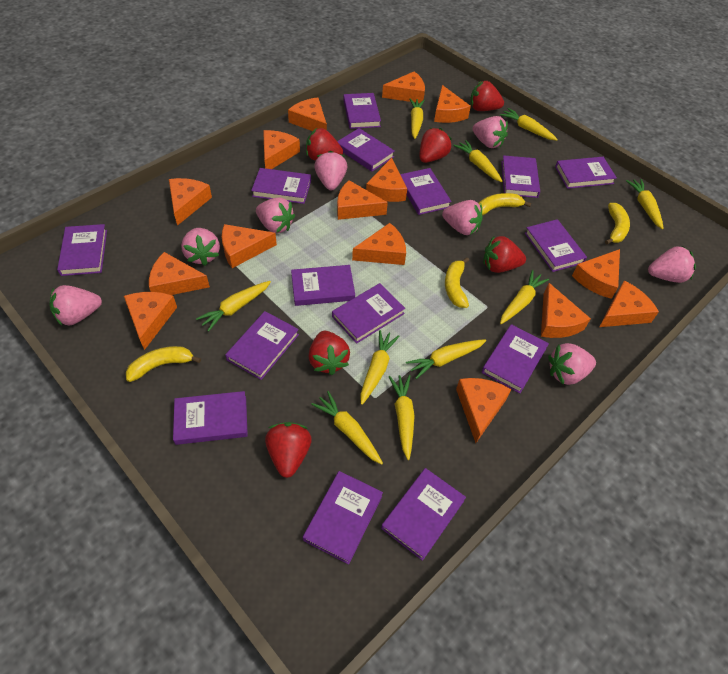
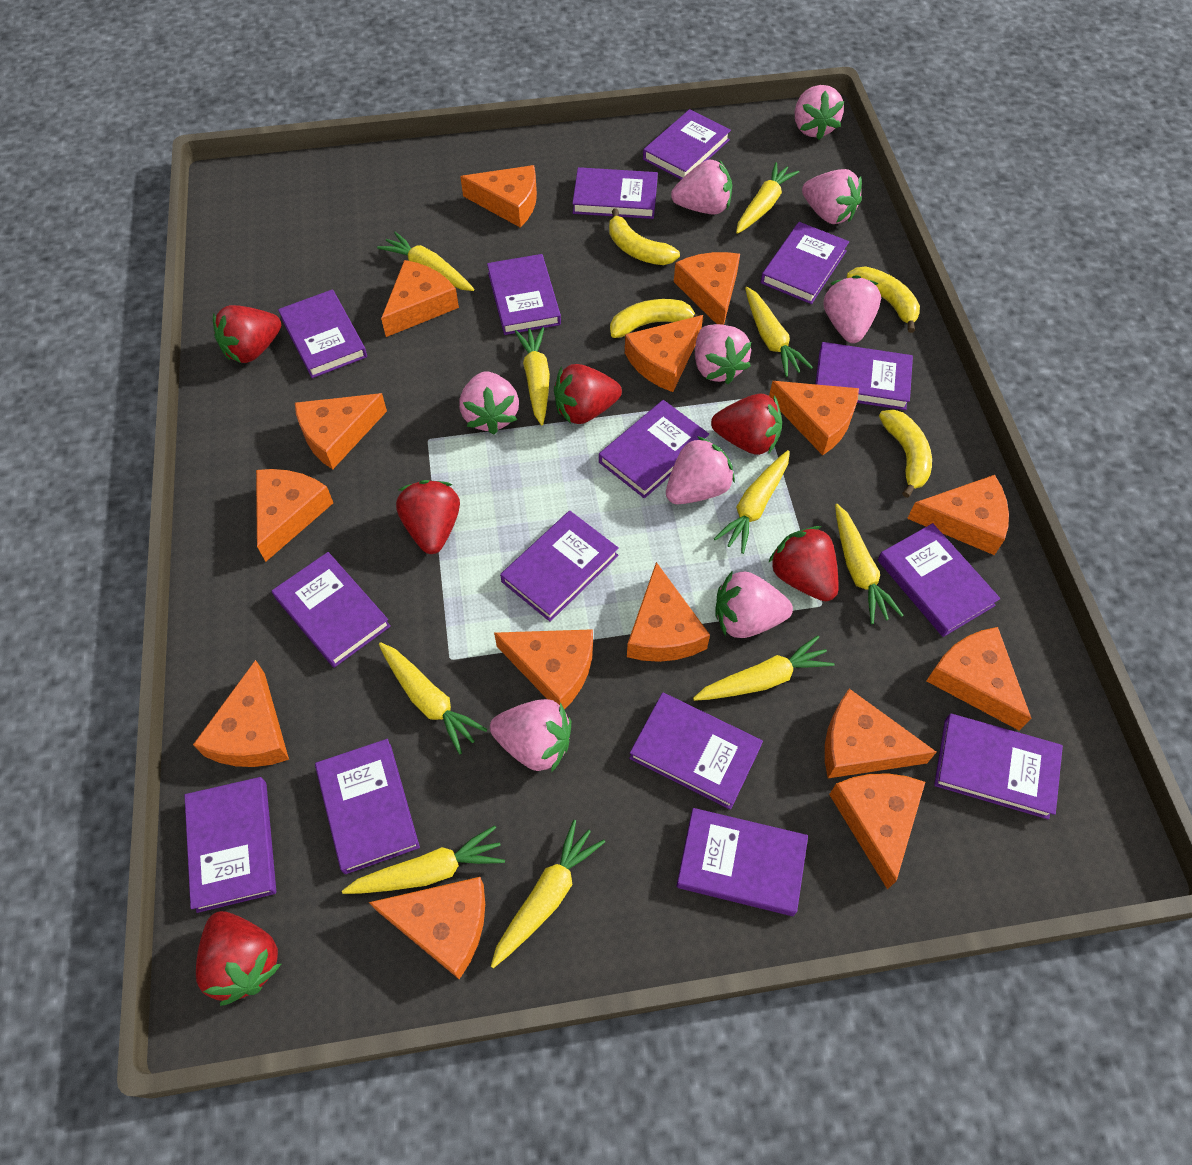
pink strawberry: 8 -> 9

